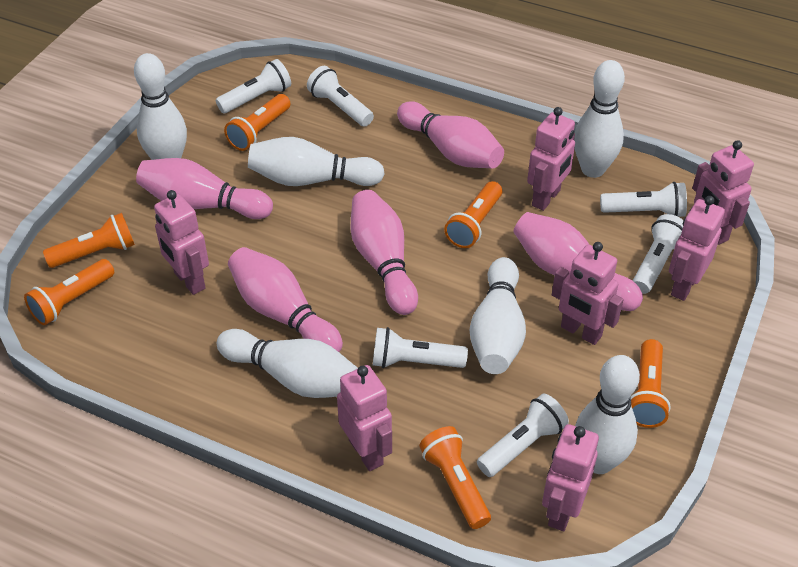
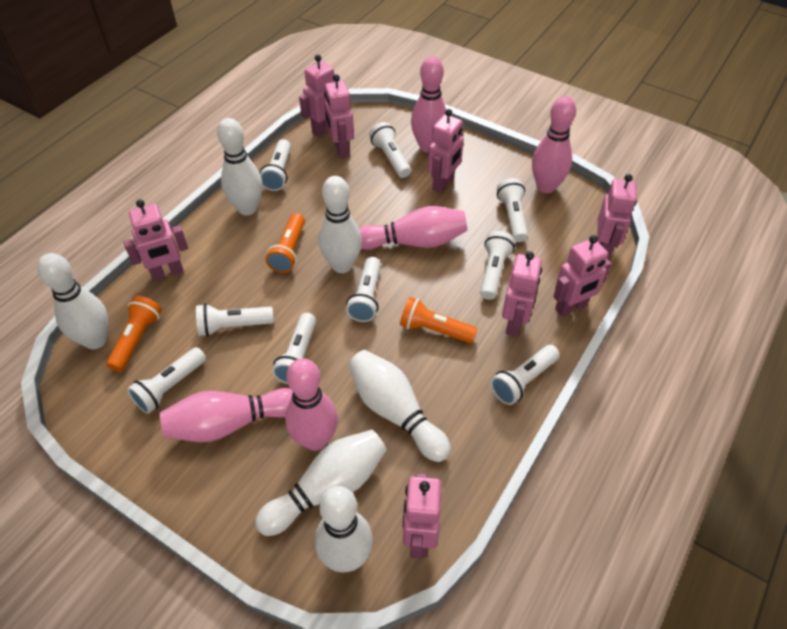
orange flashlight: 6 -> 3
pink robot: 7 -> 8
white flashlight: 6 -> 9

